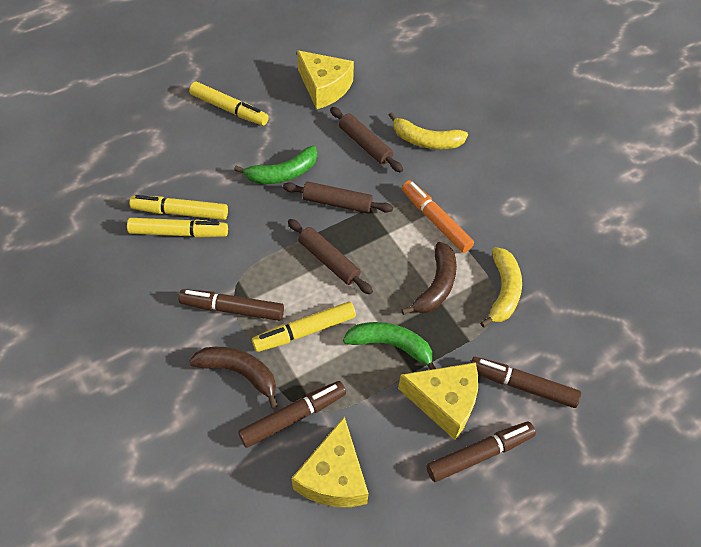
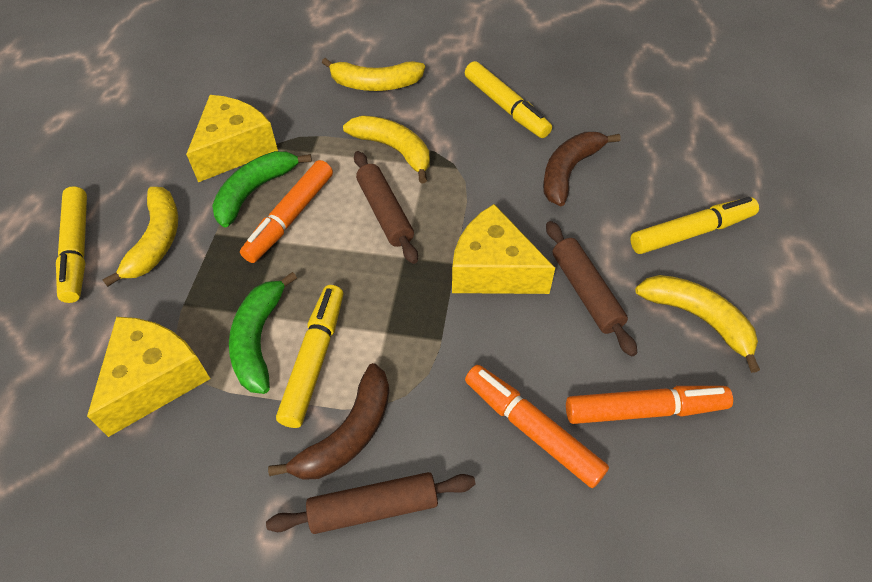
brown marker: 4 -> 0
orange marker: 1 -> 3
yellow banana: 2 -> 4

